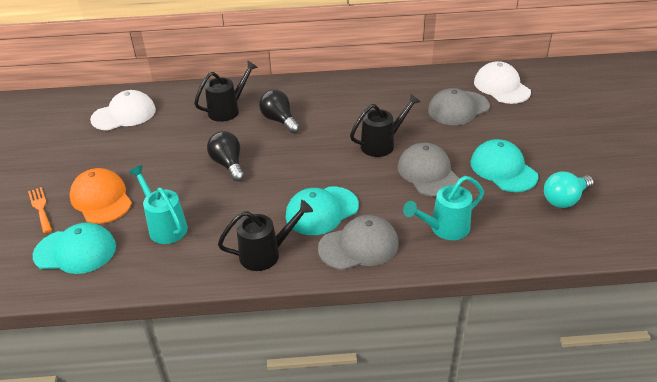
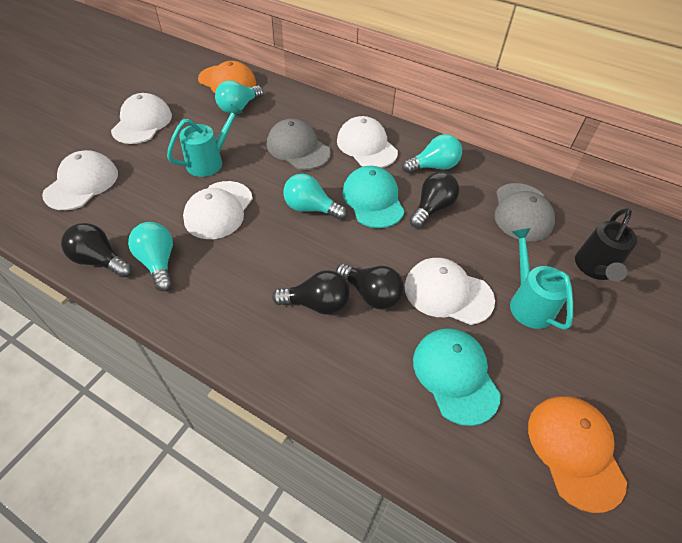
black light bulb: 2 -> 4
black watering can: 3 -> 1
grey cap: 3 -> 2
orange cap: 1 -> 2
orange fork: 1 -> 0
turquoise cap: 3 -> 2
turquoise light bulb: 1 -> 4
white cap: 2 -> 5

